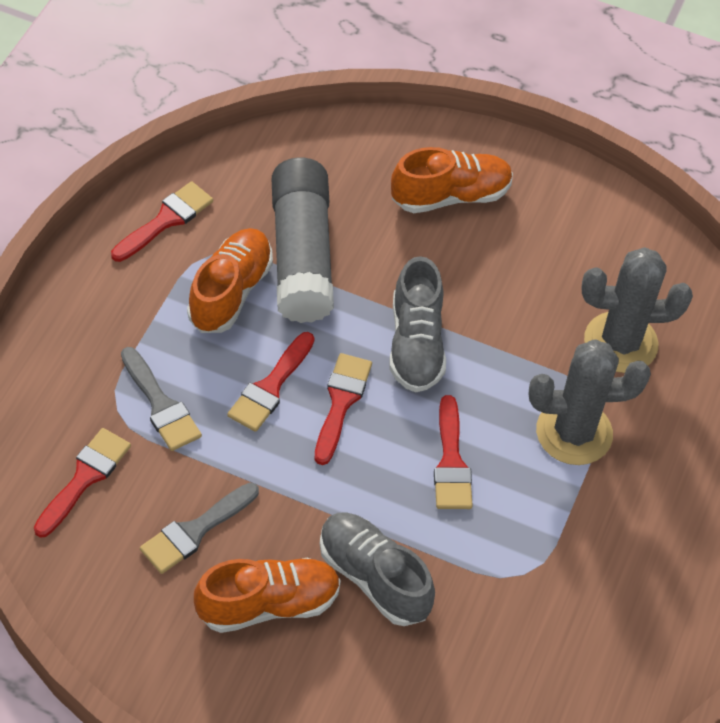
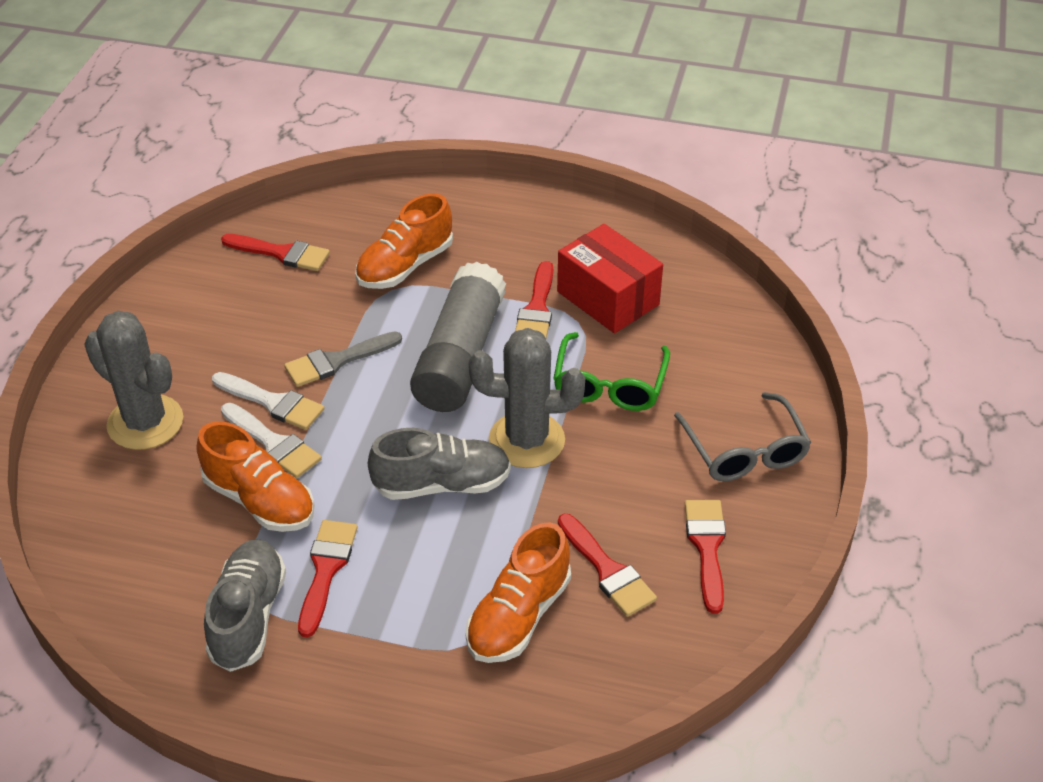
green glasses: 0 -> 1
grey brush: 2 -> 1
grey glasses: 0 -> 1
red box: 0 -> 1
white brush: 0 -> 2

